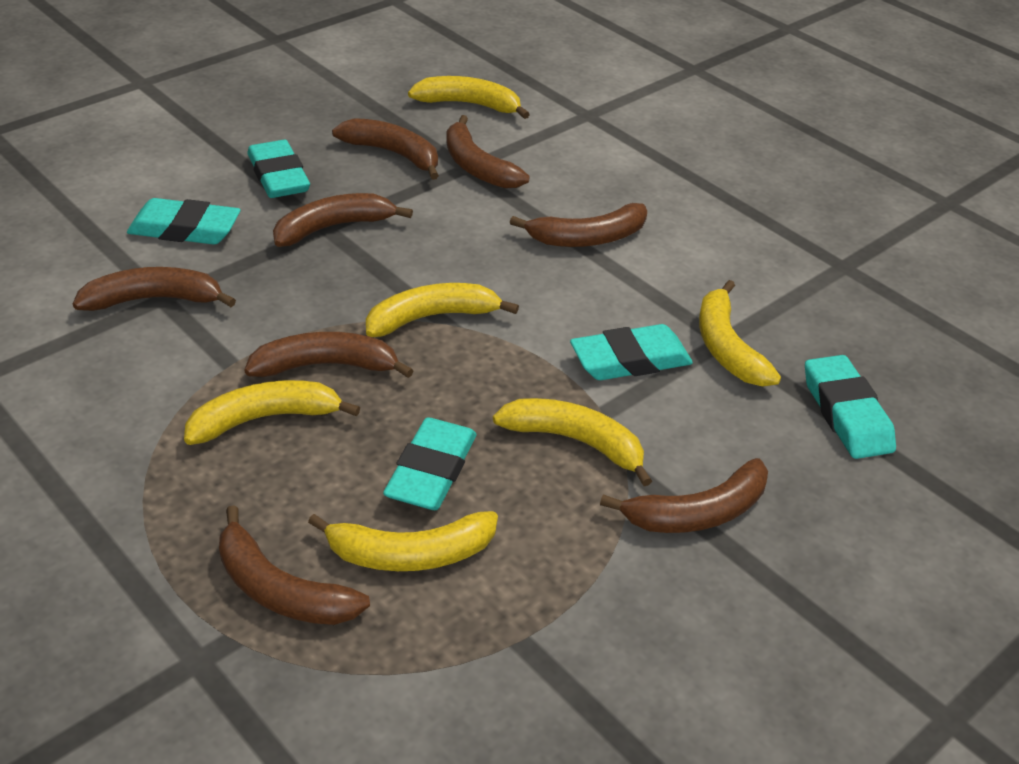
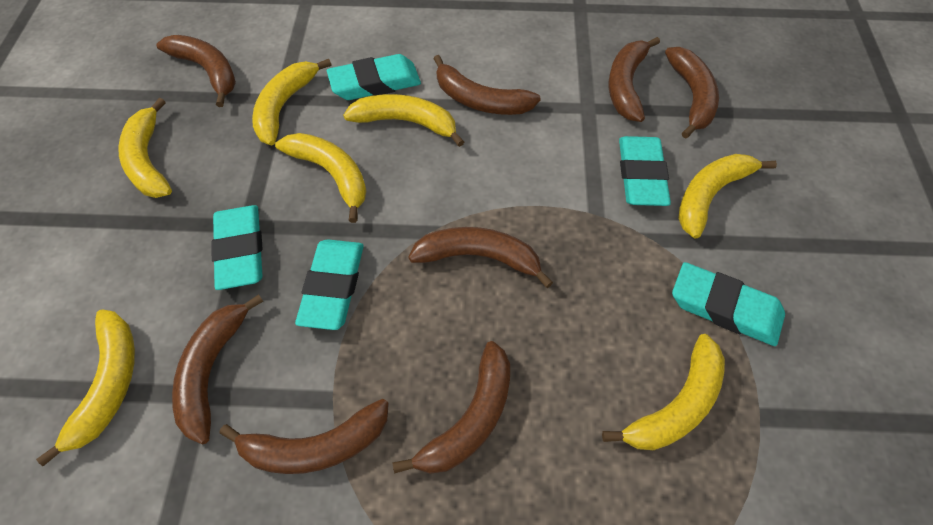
yellow banana: 6 -> 7

